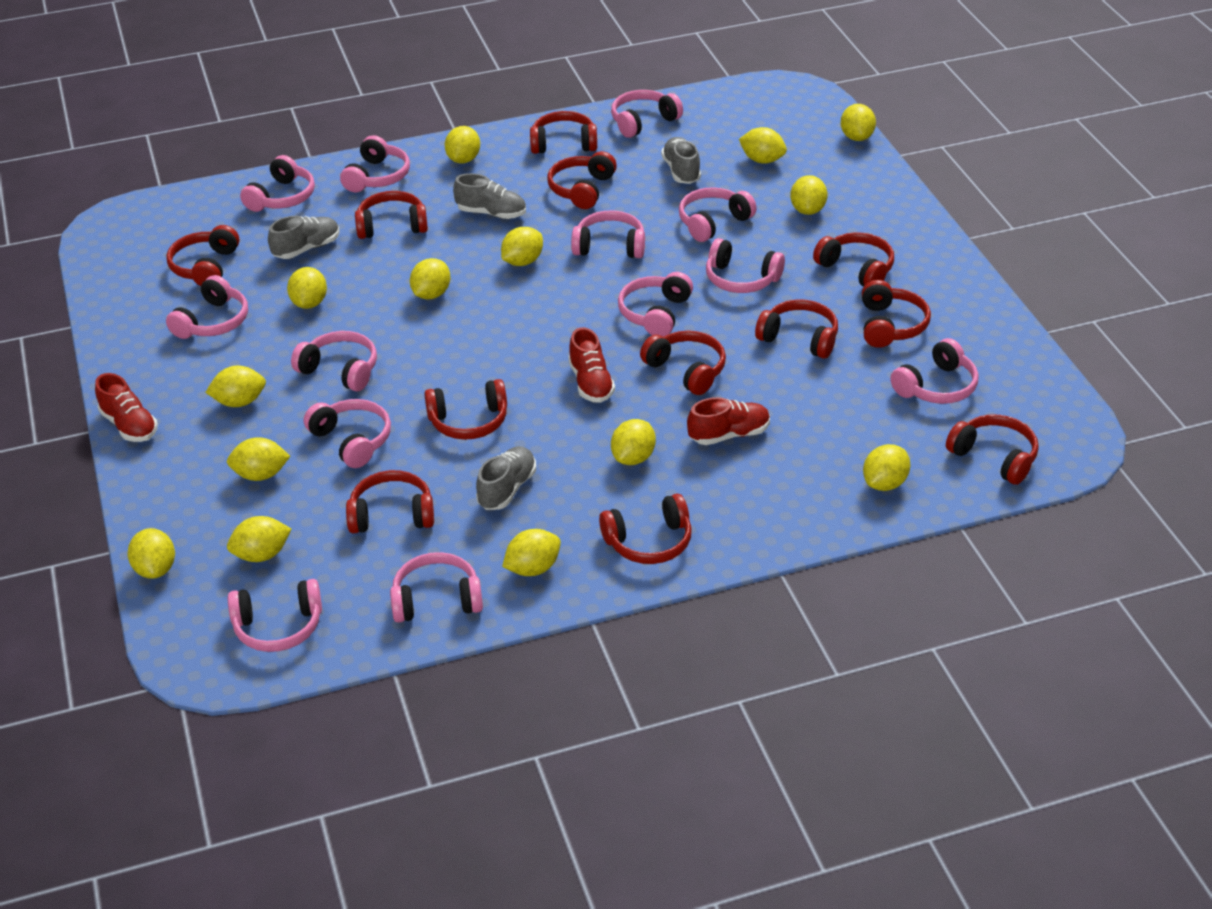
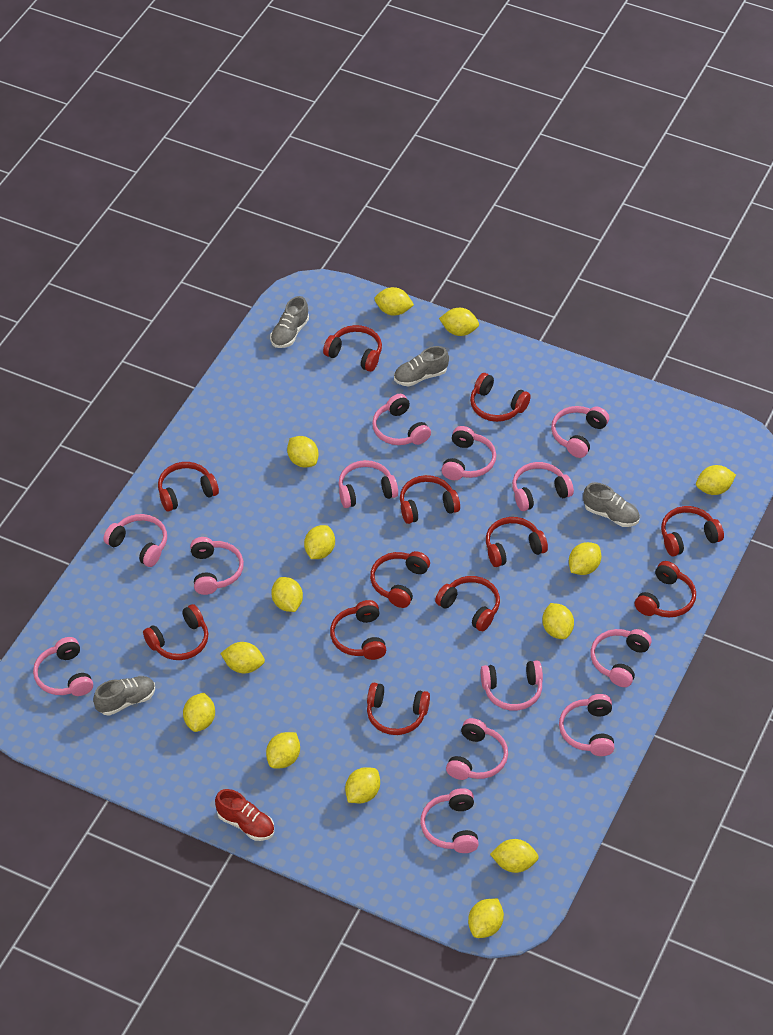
red shoe: 3 -> 1

